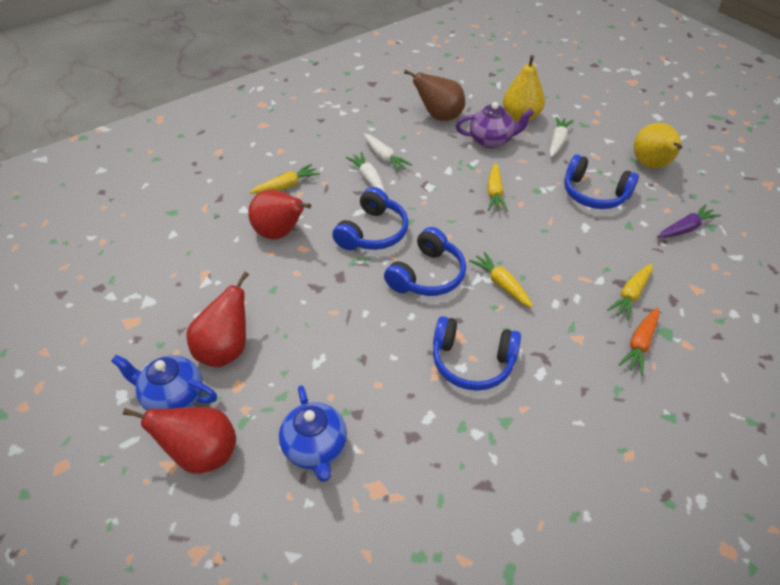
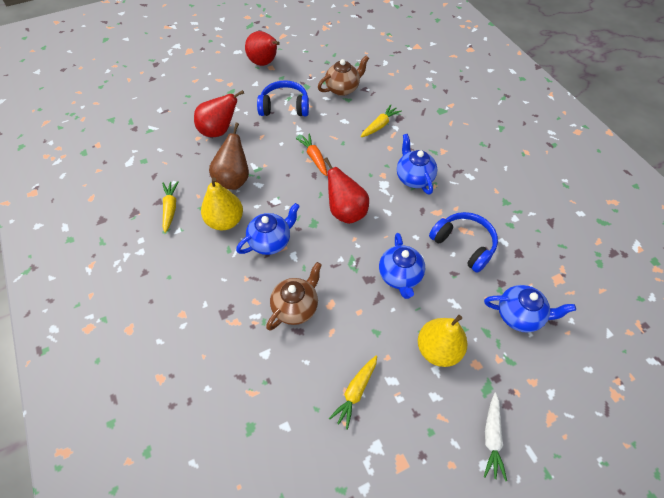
blue headphones: 4 -> 2
blue teapot: 2 -> 4
brown teapot: 0 -> 2
purple carrot: 1 -> 0
purple teapot: 1 -> 0
white carrot: 3 -> 1
yellow carrot: 4 -> 3

